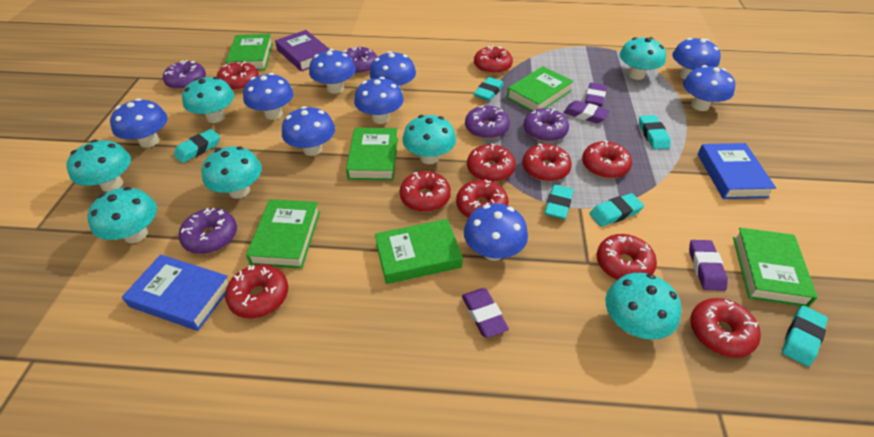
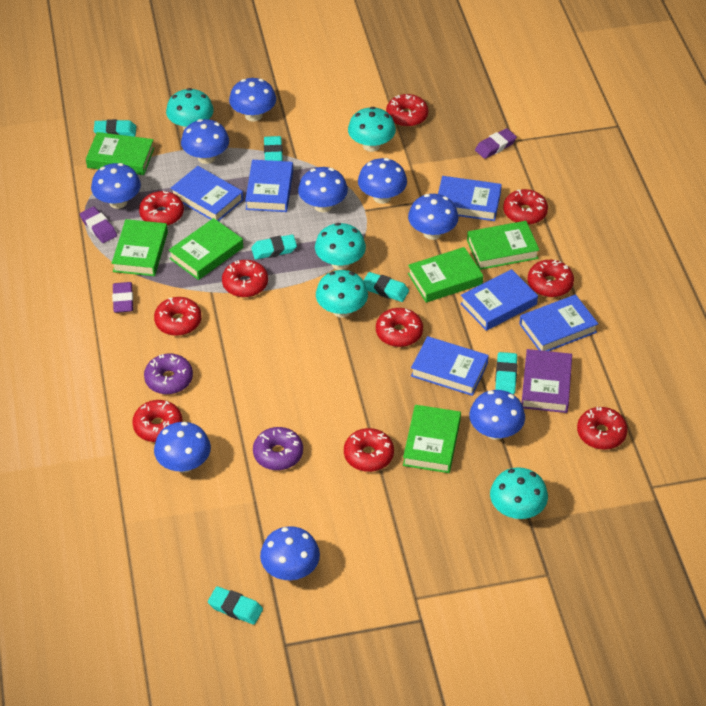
blue book: 2 -> 6
purple donut: 5 -> 2
purple eraser: 4 -> 3
turquoise mushroom: 7 -> 5

